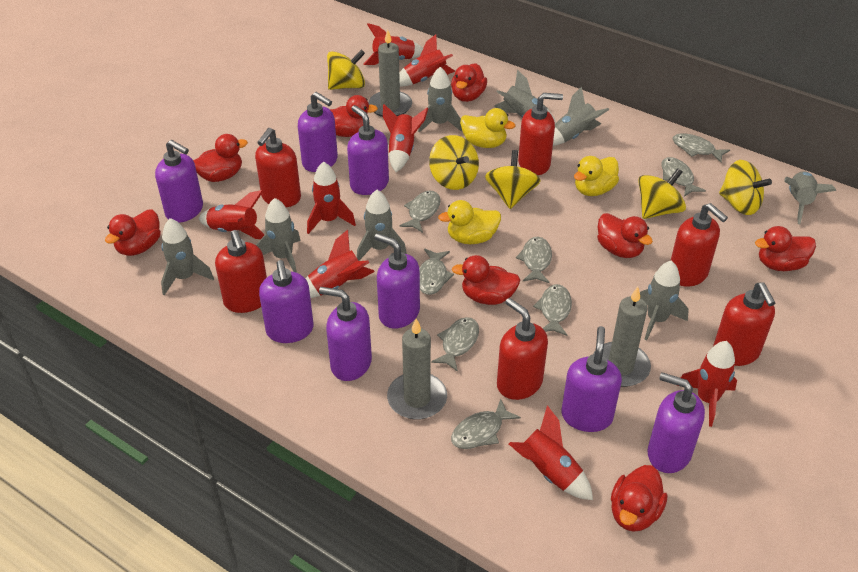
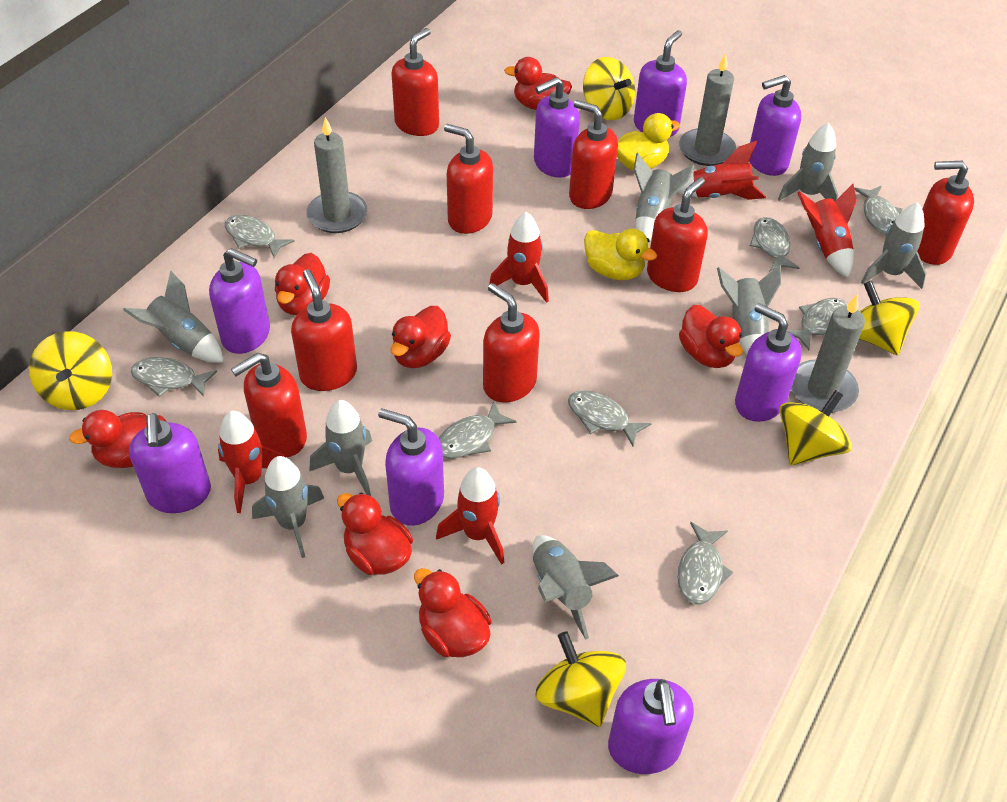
red duck: 8 -> 7
red rocket: 8 -> 5
red soap dispenser: 6 -> 8
yellow duck: 3 -> 2

